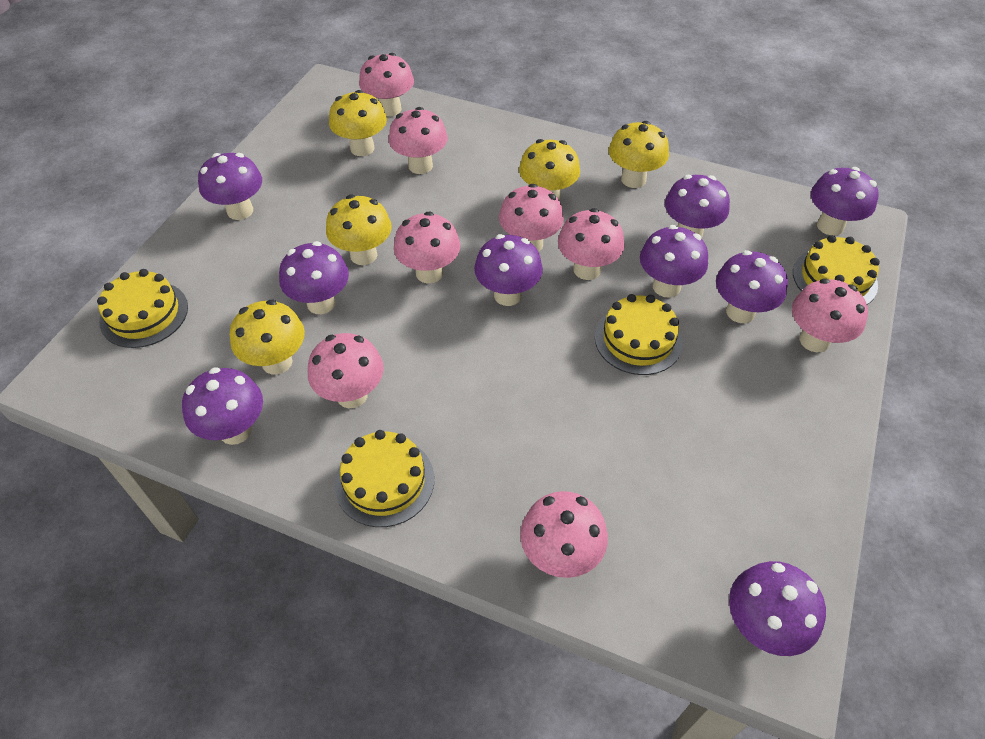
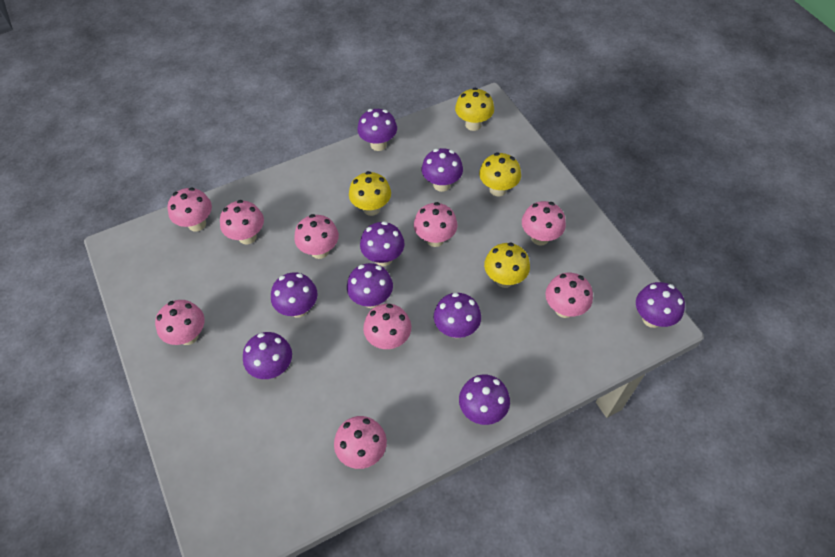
pink mushroom: 8 -> 9
yellow cake: 4 -> 0
yellow mushroom: 5 -> 4

